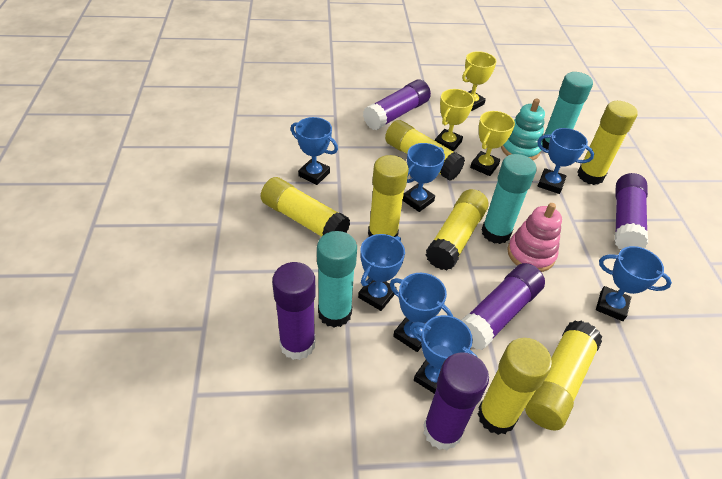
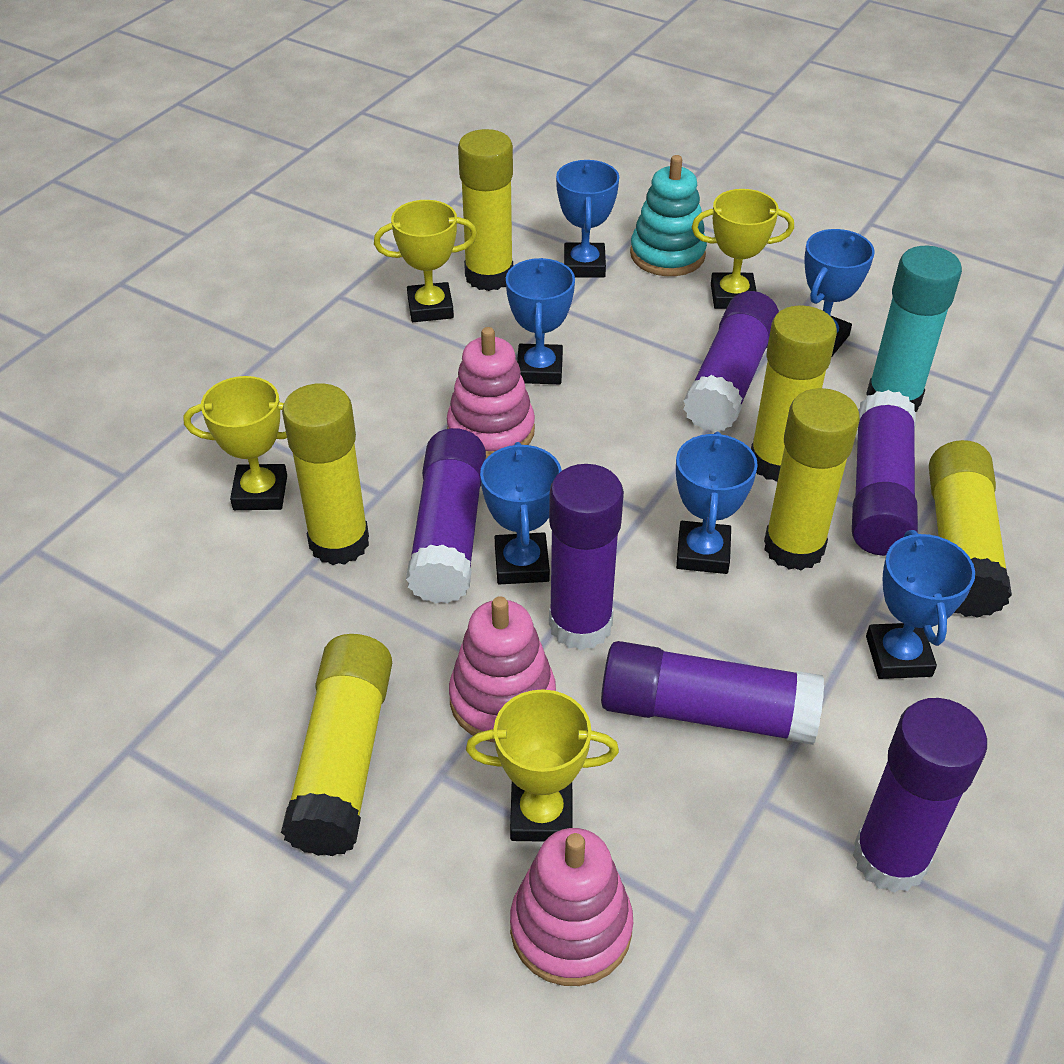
blue trophy: 7 -> 6
pink stacking toy: 1 -> 3
purple glue stick: 5 -> 6
turquoise glue stick: 3 -> 1
yellow glue stick: 7 -> 6
yellow trophy: 3 -> 4

